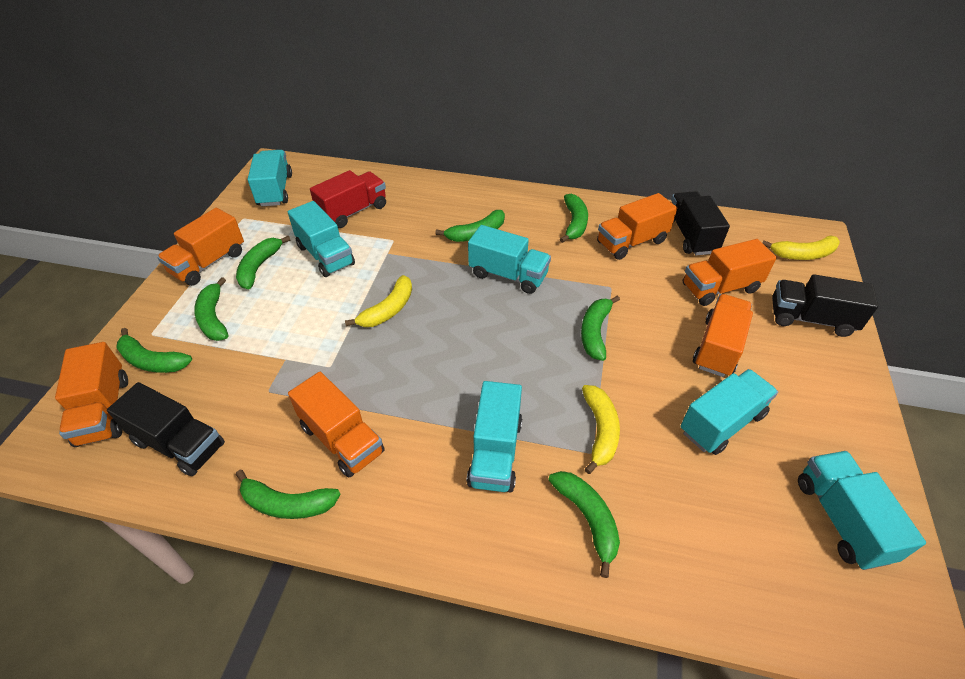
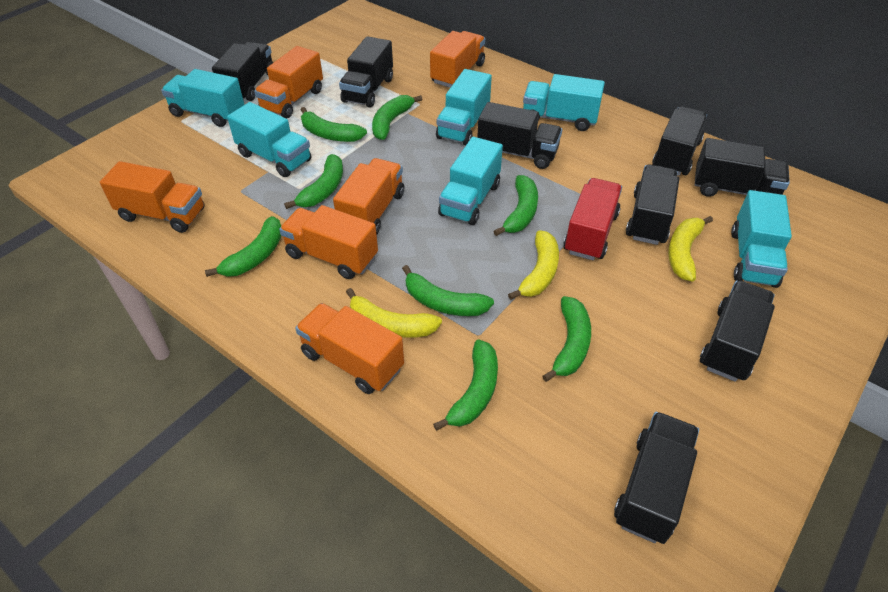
black truck: 3 -> 8

